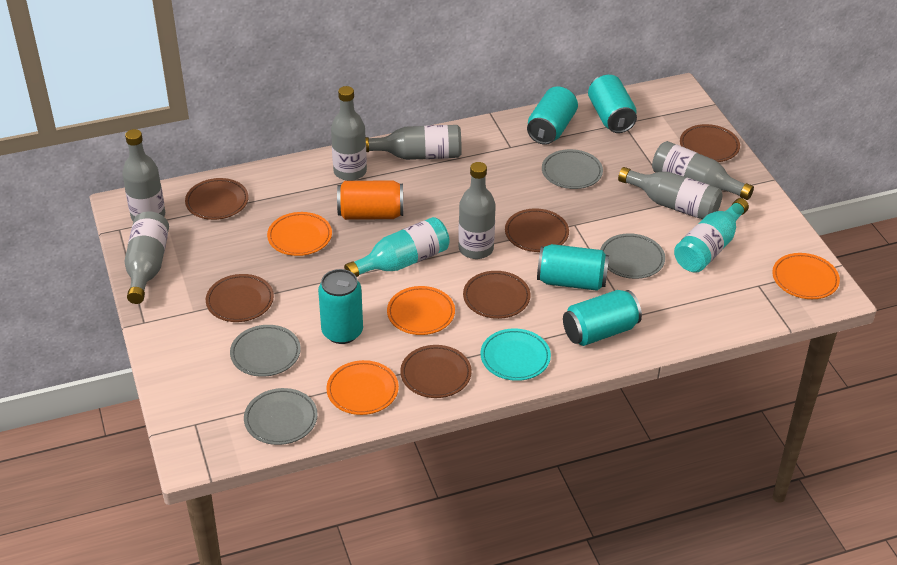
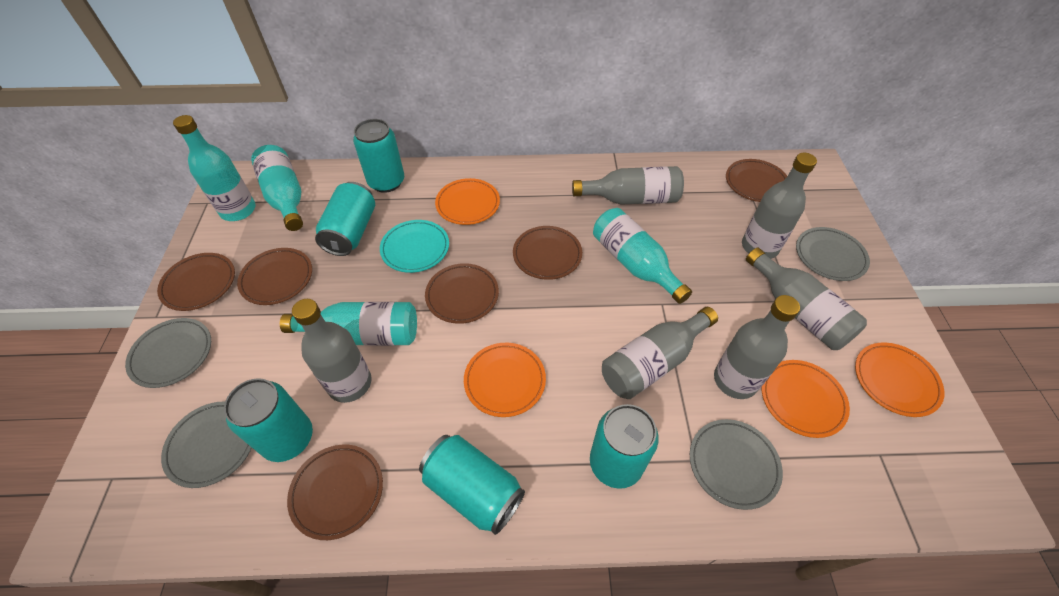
grey bottle: 7 -> 6
orange can: 1 -> 0
turquoise bottle: 2 -> 4

